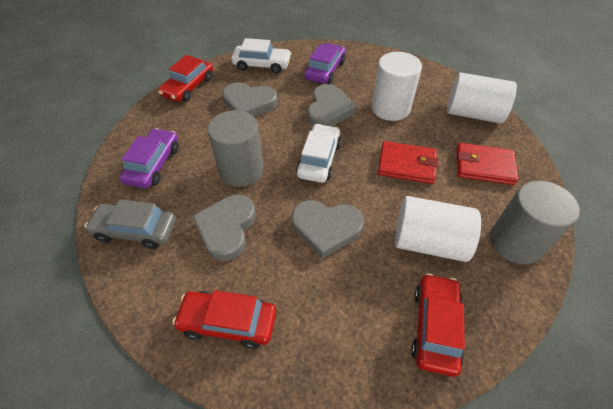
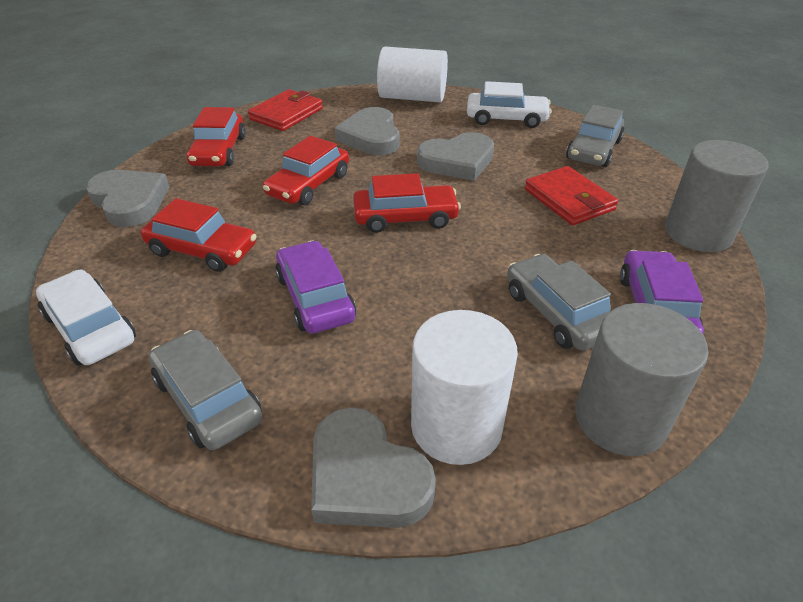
grey car: 1 -> 3
red car: 3 -> 4
white cylinder: 3 -> 2

